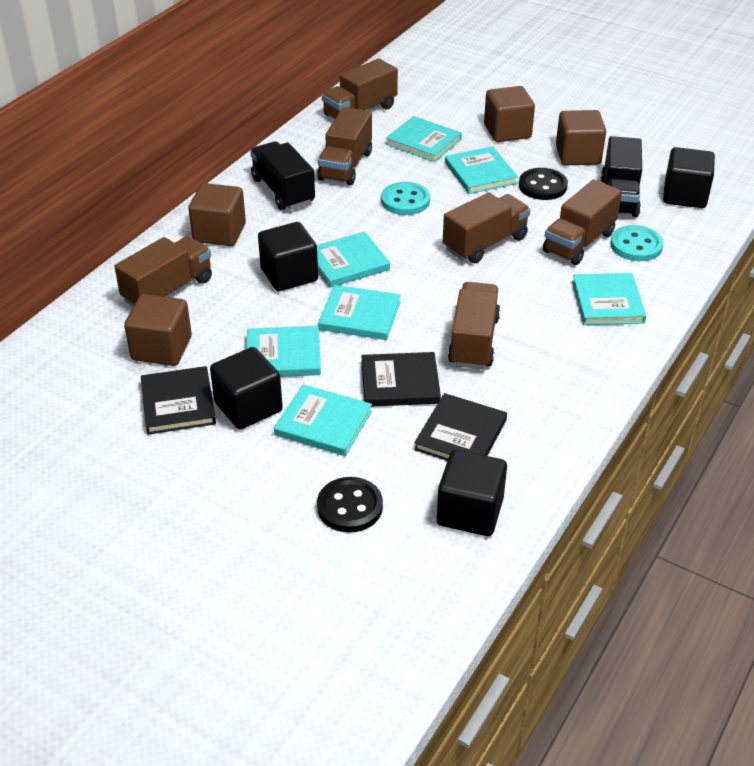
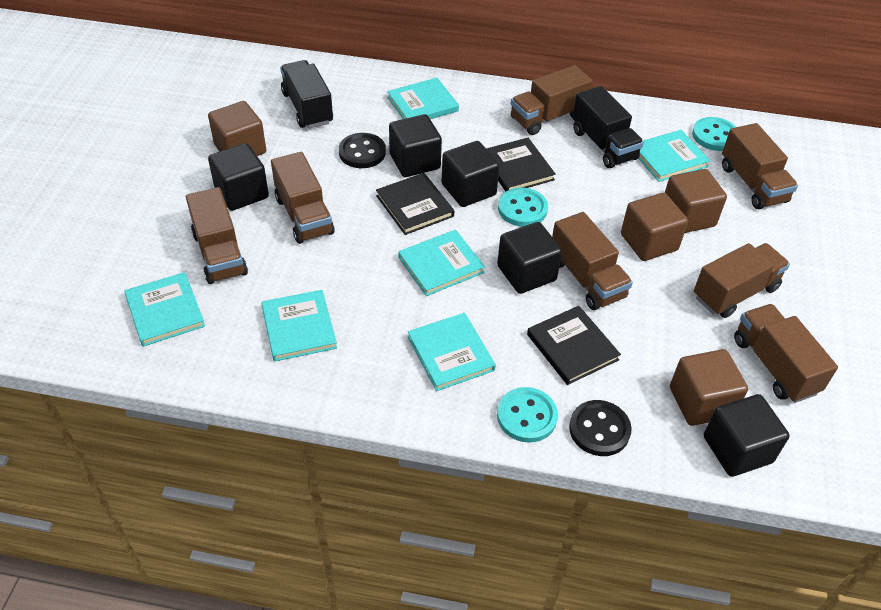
black cube: 4 -> 5
brown truck: 6 -> 7
turquoise book: 7 -> 6
turquoise button: 2 -> 3

